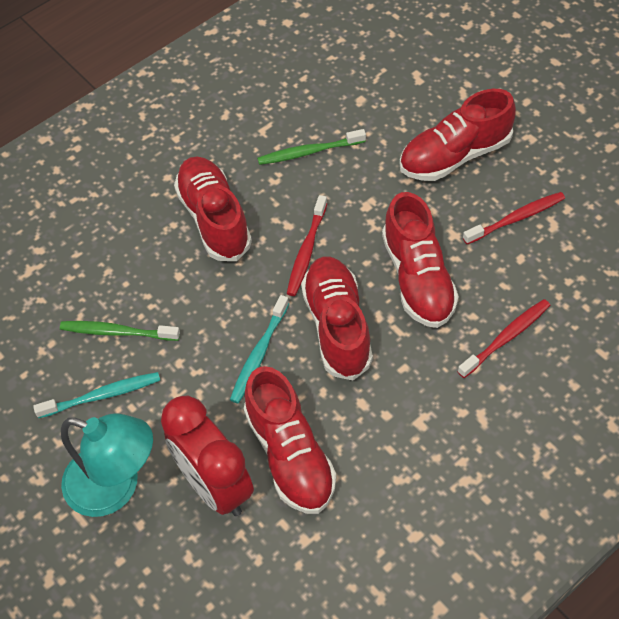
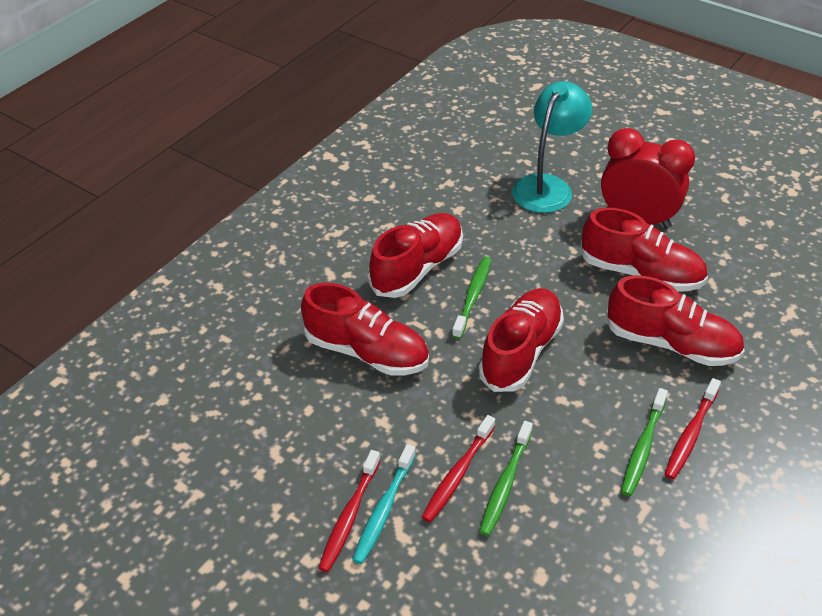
green toothbrush: 2 -> 3
turquoise toothbrush: 2 -> 1

